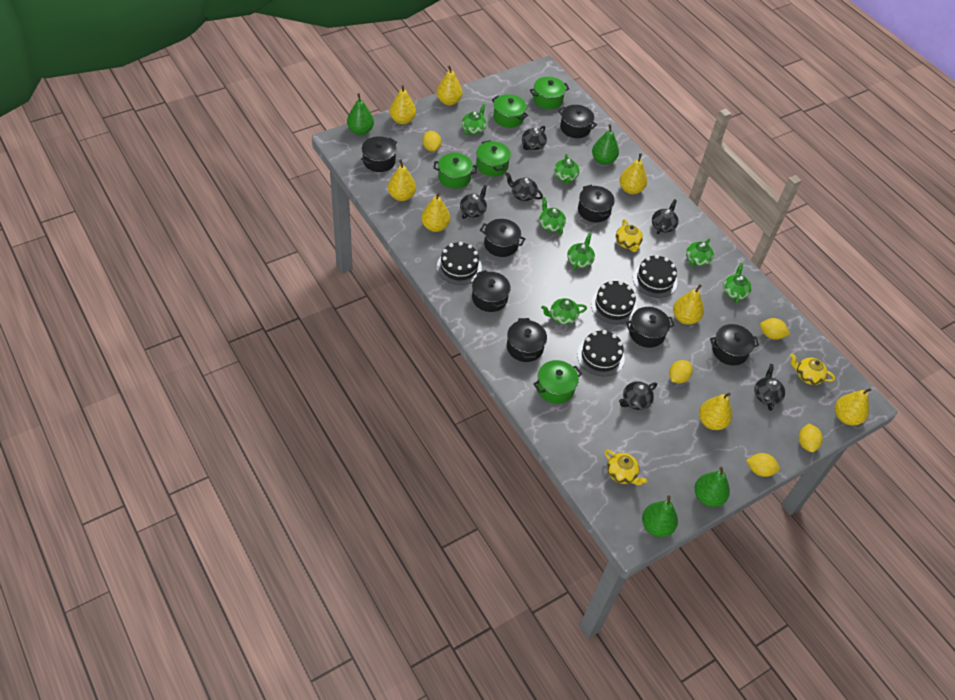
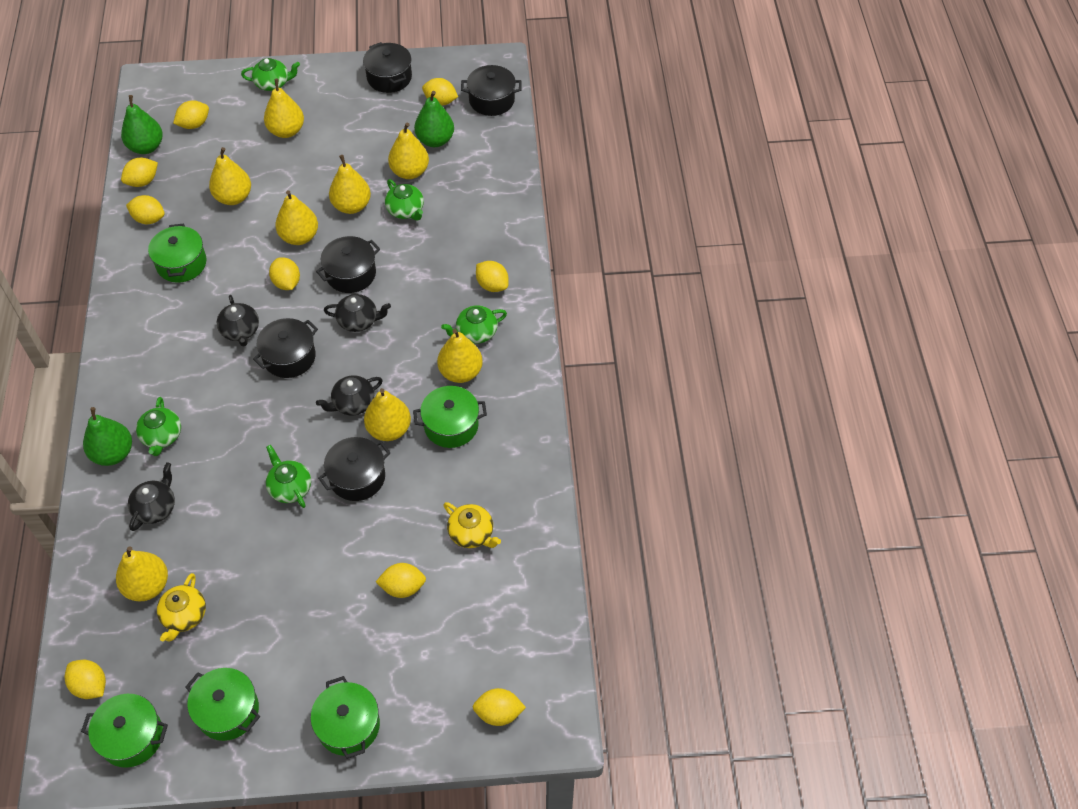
black cake: 4 -> 0
black pot: 8 -> 5
black teapot: 6 -> 4
green pear: 4 -> 3
green teapot: 7 -> 5
yellow lemon: 5 -> 9
yellow teapot: 3 -> 2

